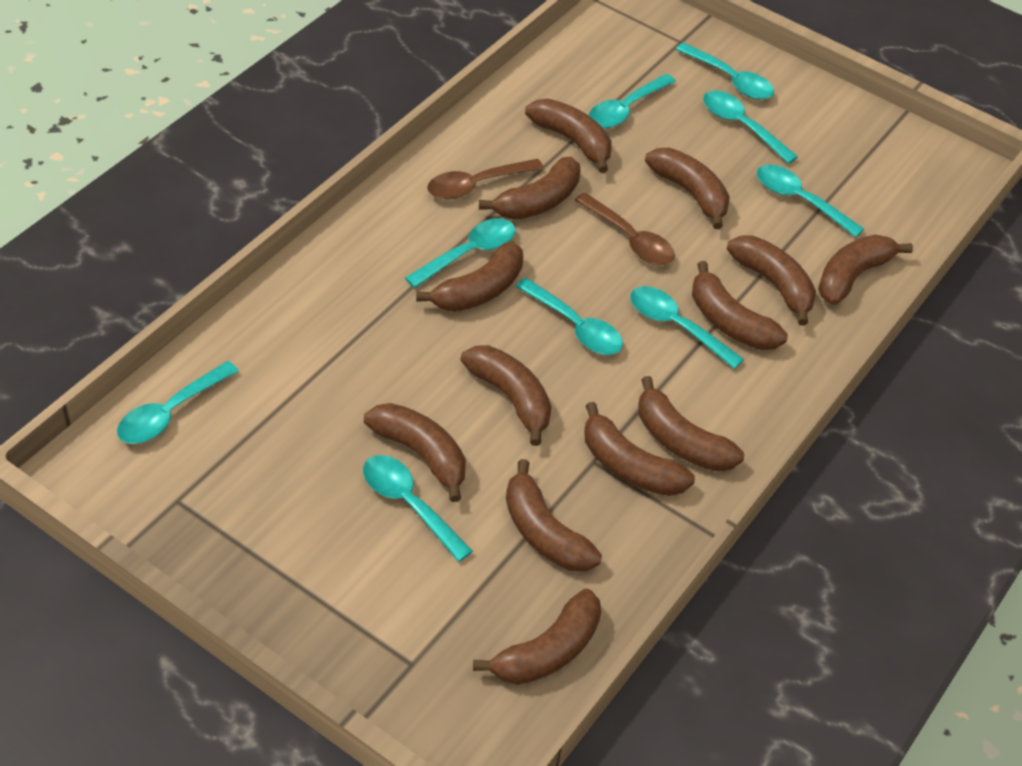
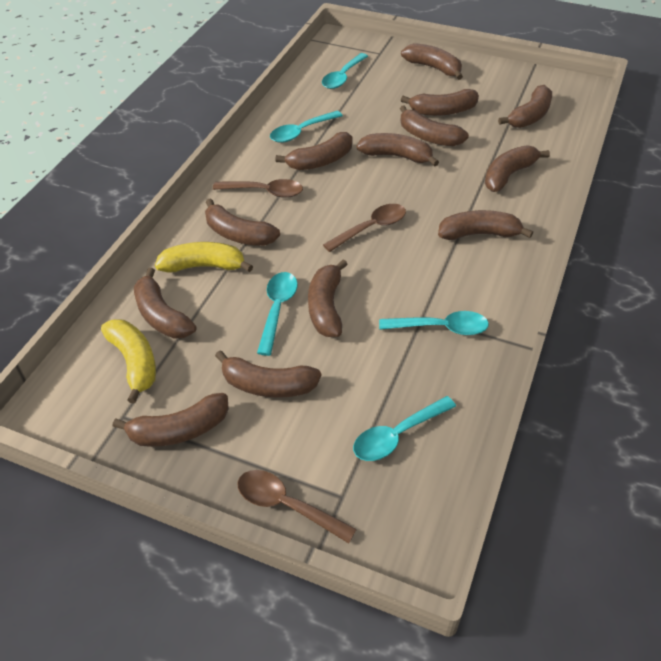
brown spoon: 2 -> 3
turquoise spoon: 9 -> 5
yellow banana: 0 -> 2

